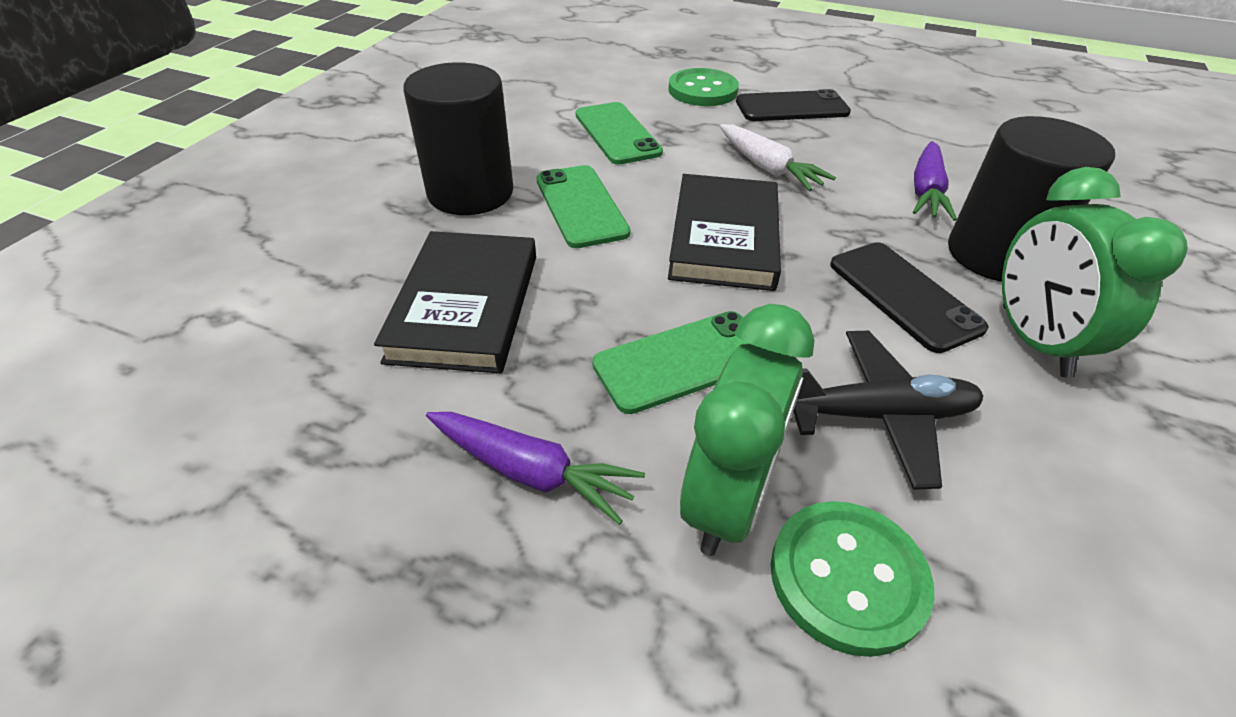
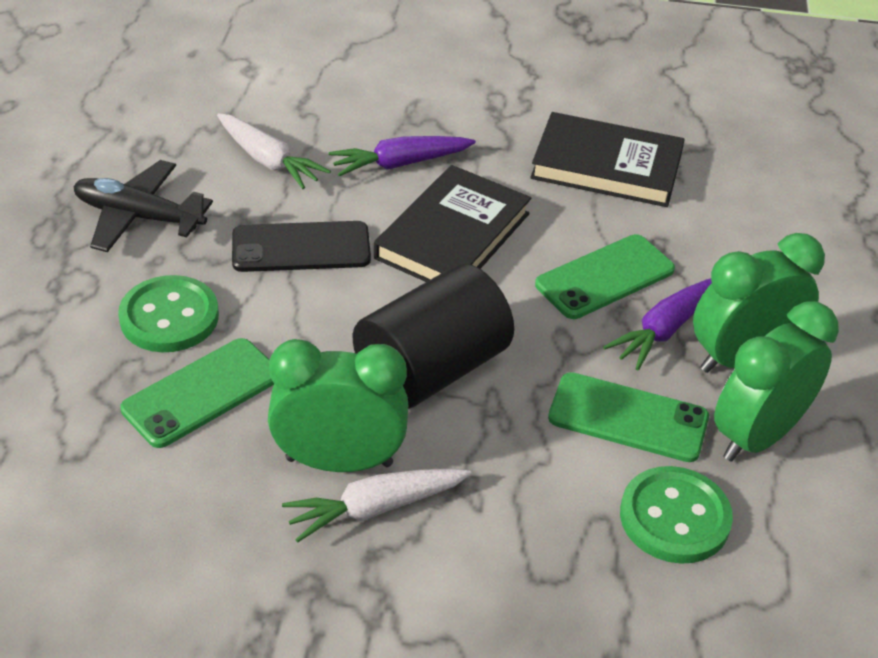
black cylinder: 2 -> 1
black phone: 2 -> 1
green clock: 2 -> 3
white carrot: 1 -> 2

